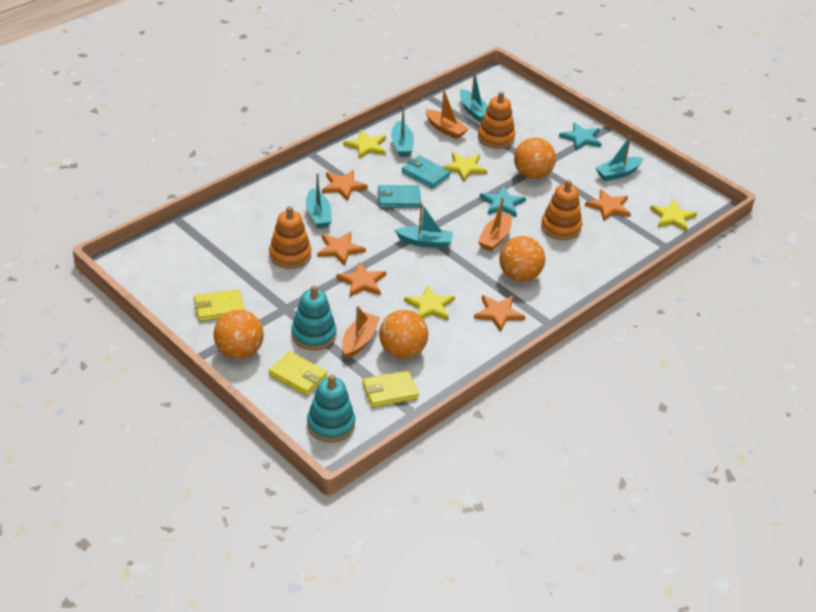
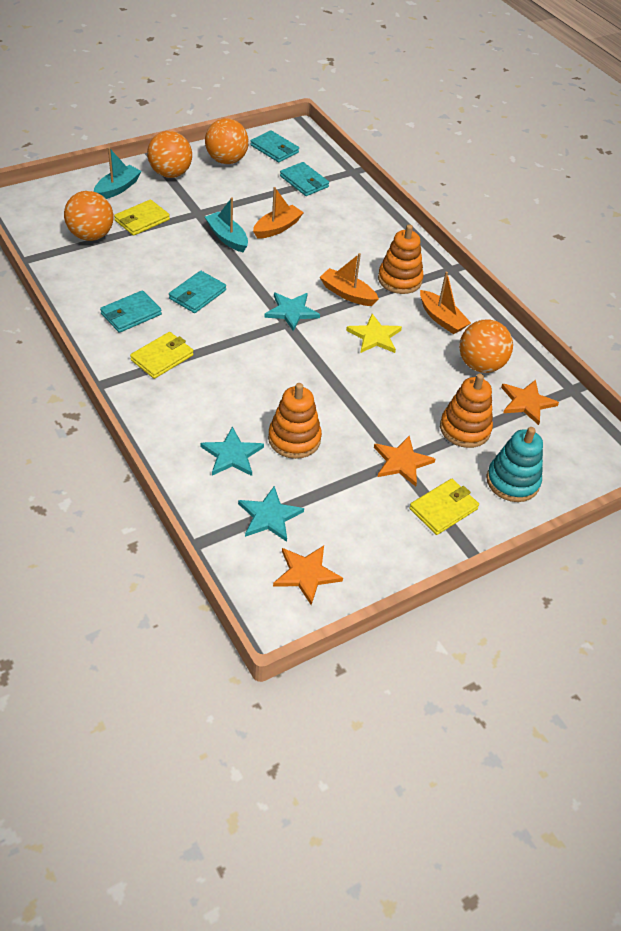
orange star: 5 -> 3
turquoise boat: 5 -> 2
turquoise stacking toy: 2 -> 1
turquoise star: 2 -> 3
turquoise wallet: 2 -> 4
yellow star: 4 -> 1

